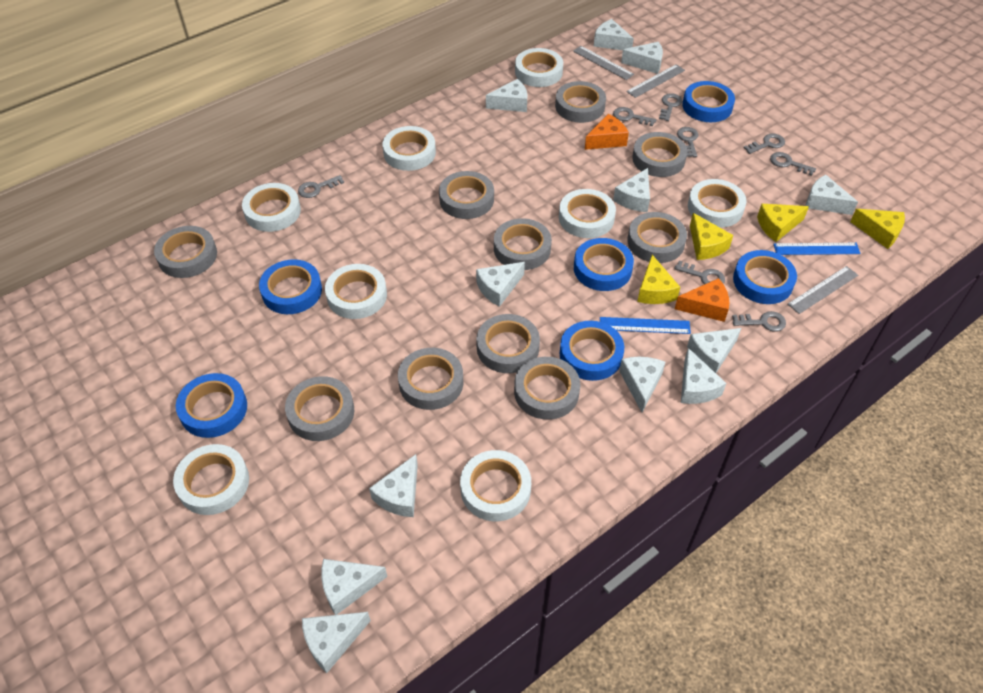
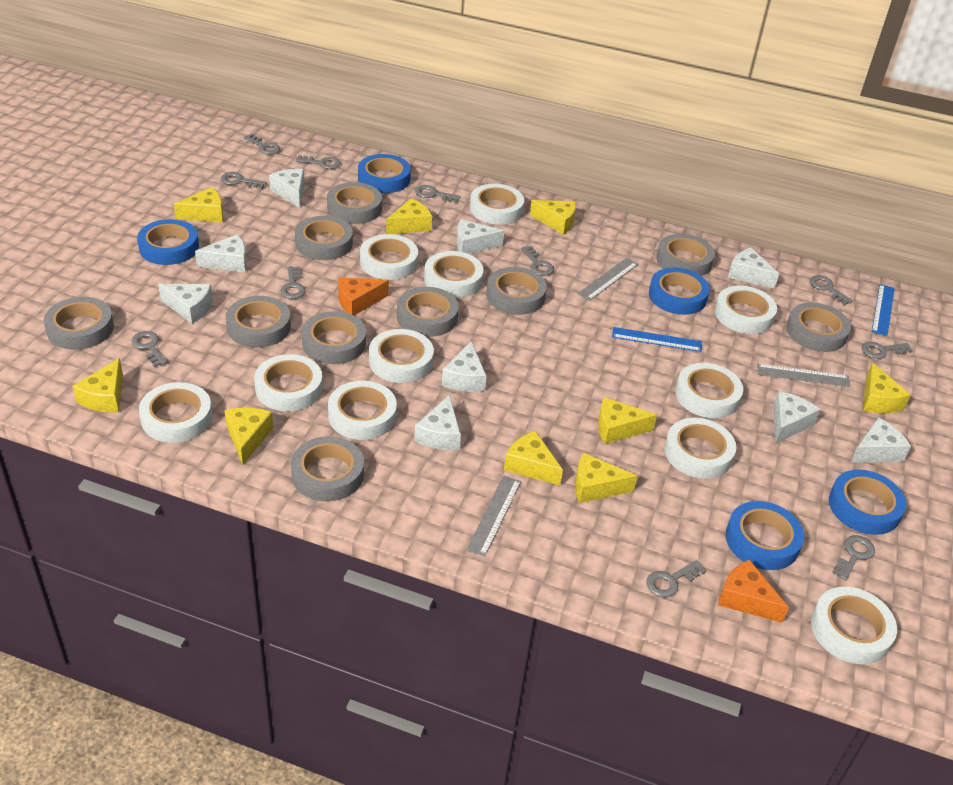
blue tape: 6 -> 5
grey key: 8 -> 11
white cheese: 12 -> 9
white tape: 8 -> 11
yellow cheese: 4 -> 9

